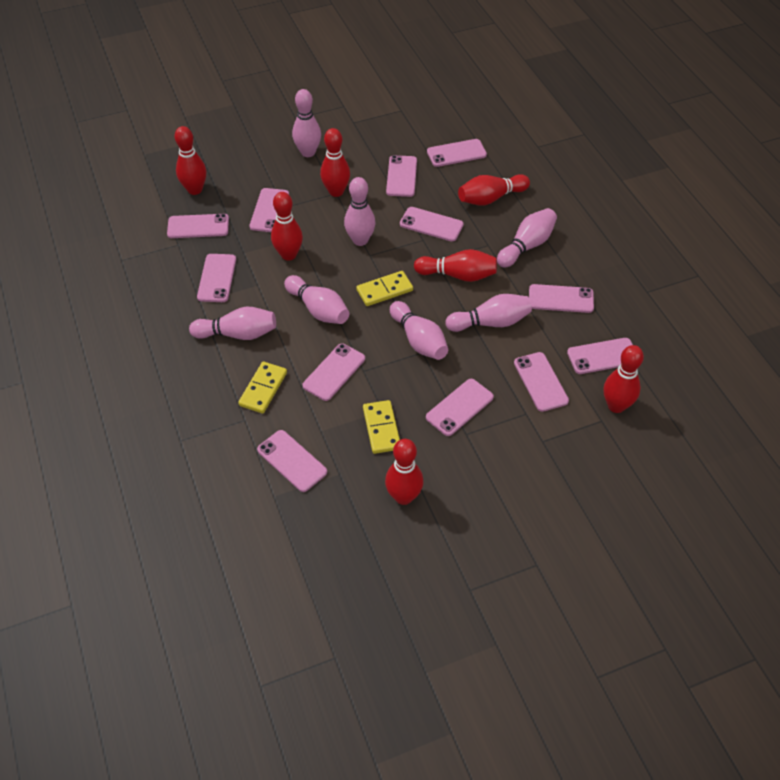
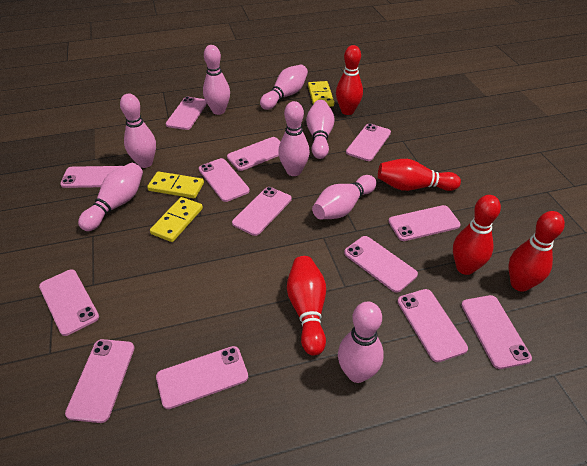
pink bowling pin: 7 -> 8
pink phone: 12 -> 13
red bowling pin: 7 -> 5

